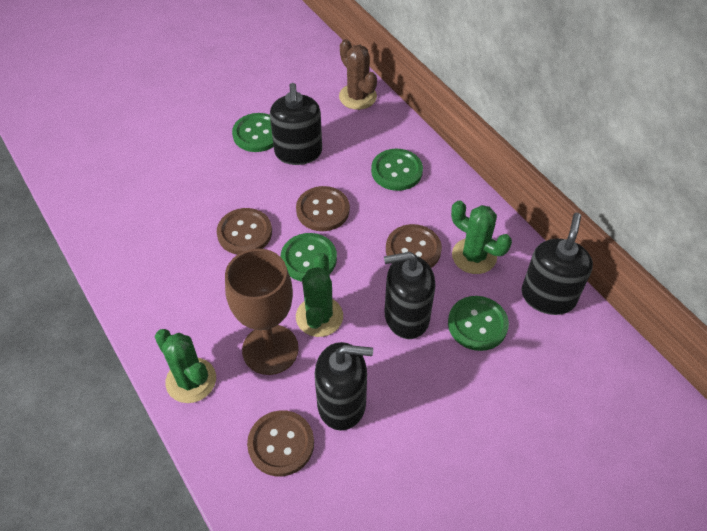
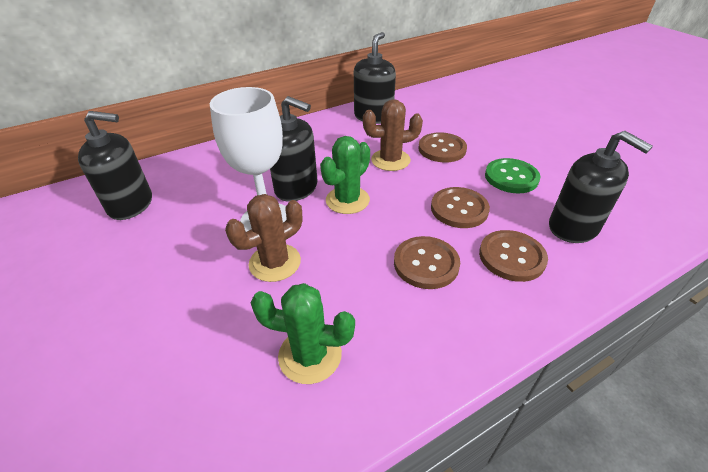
brown cactus: 1 -> 2
brown goblet: 1 -> 0
green button: 4 -> 1
green cactus: 3 -> 2
white goblet: 0 -> 1

